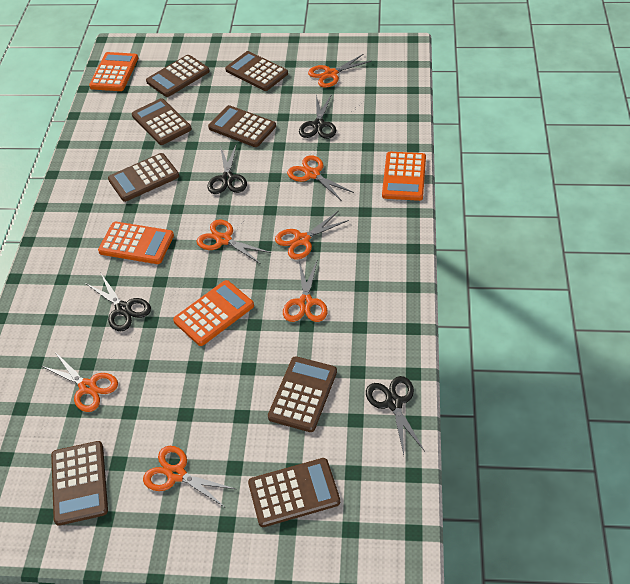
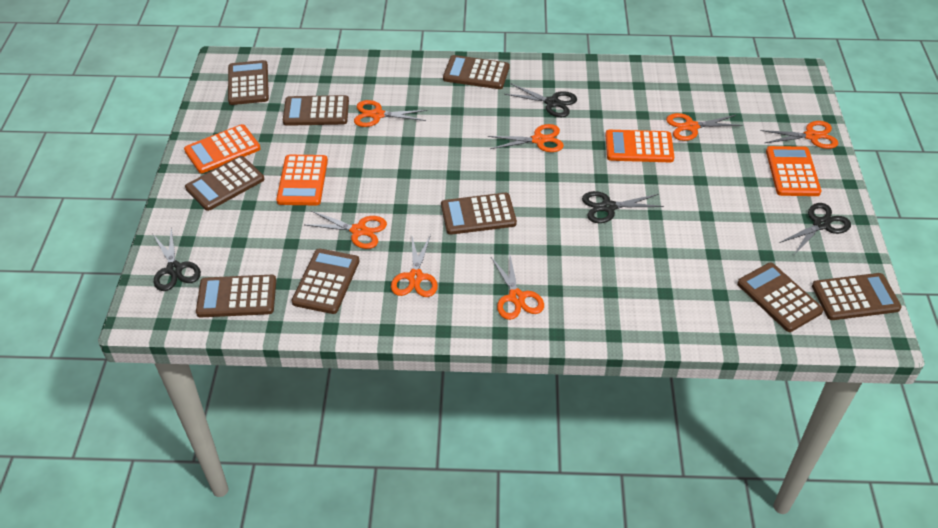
brown calculator: 8 -> 9

